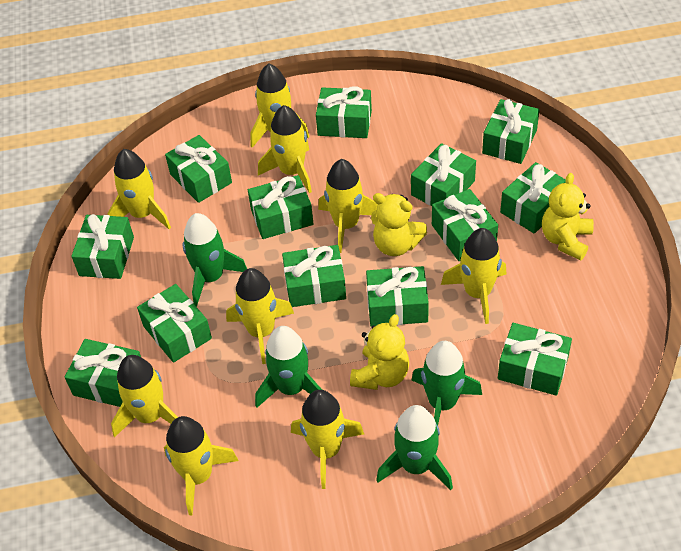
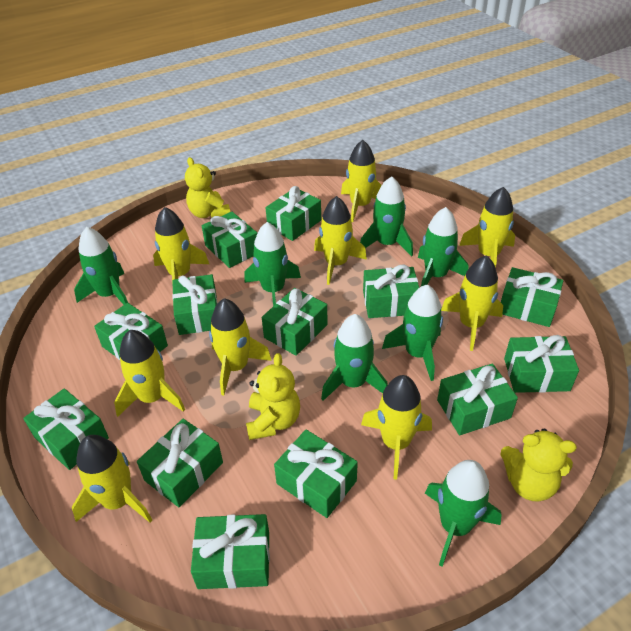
green rocket: 4 -> 7

